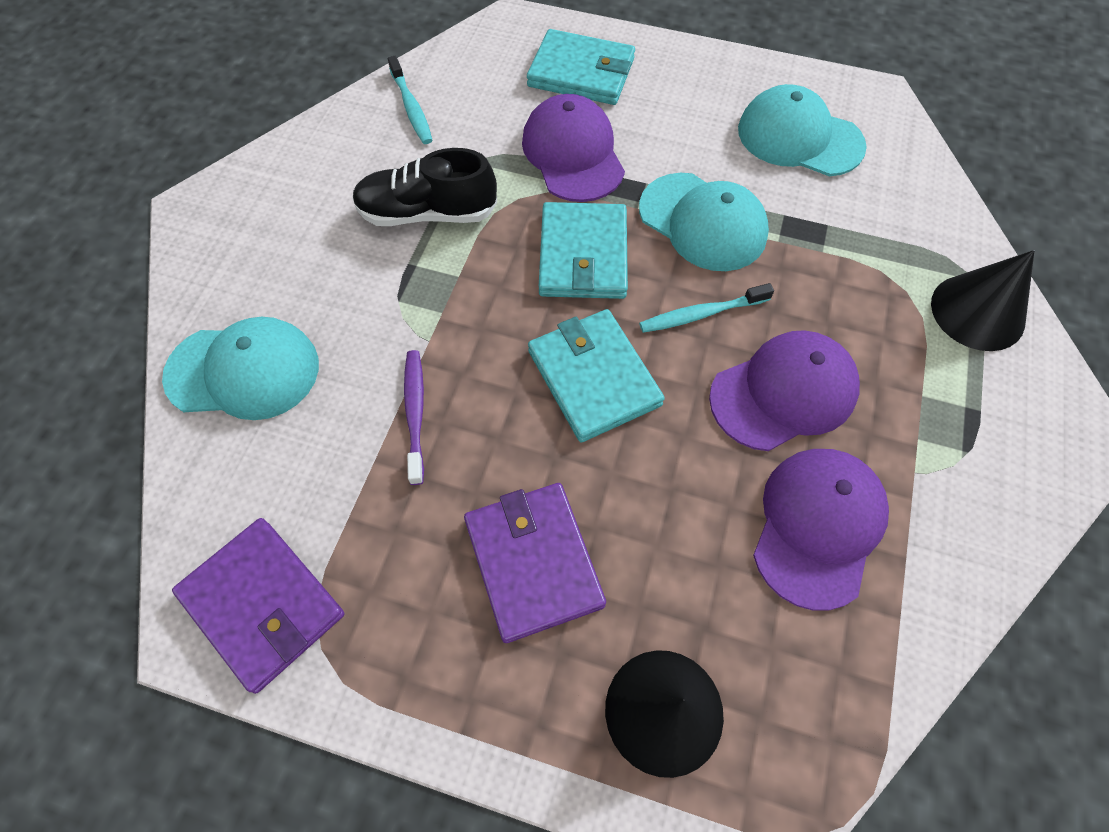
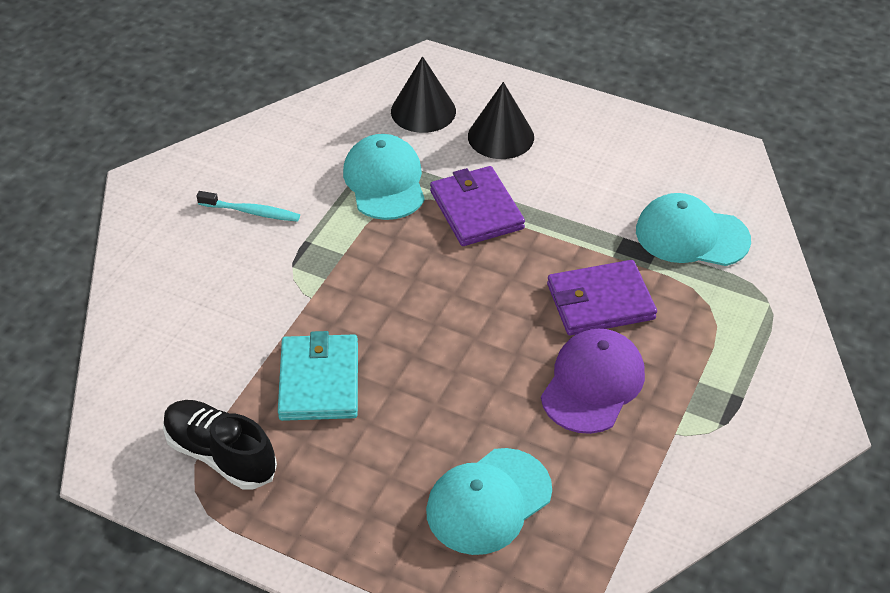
purple cap: 3 -> 1
purple toothbrush: 1 -> 0
turquoise toothbrush: 2 -> 1
turquoise wallet: 3 -> 1

